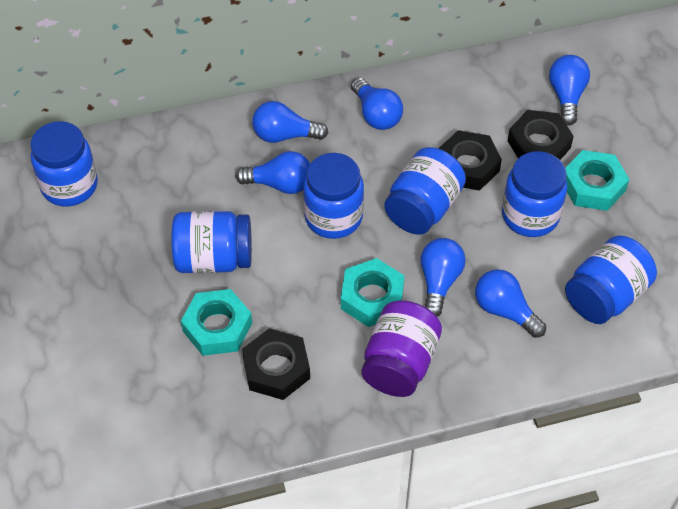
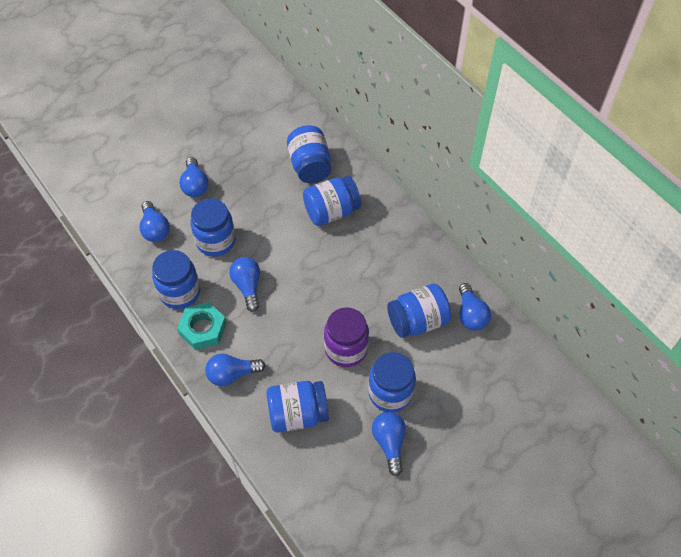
black nut: 3 -> 0
blue jar: 6 -> 7
turquoise nut: 3 -> 1

